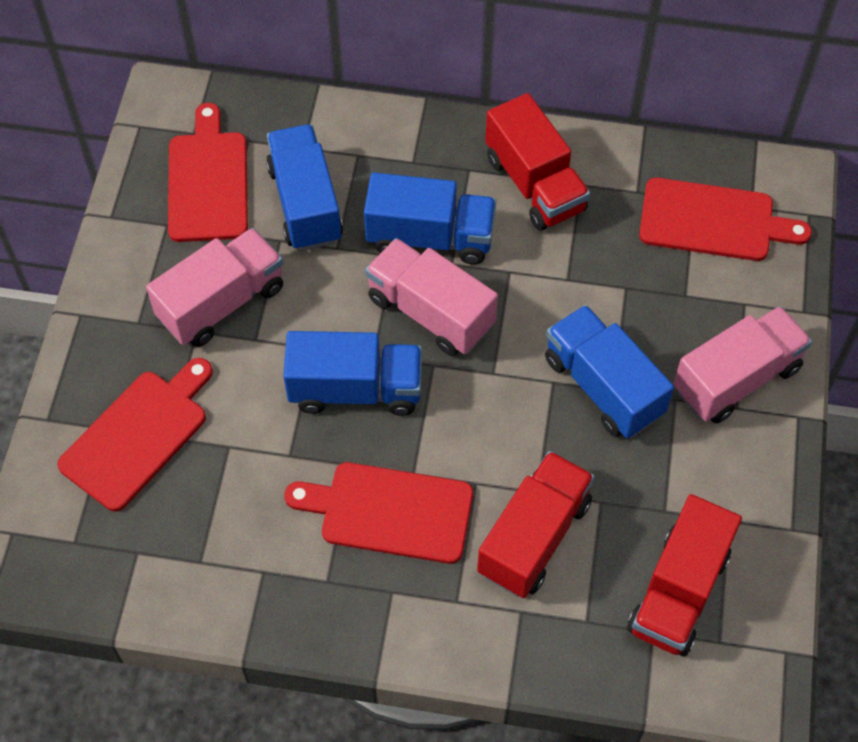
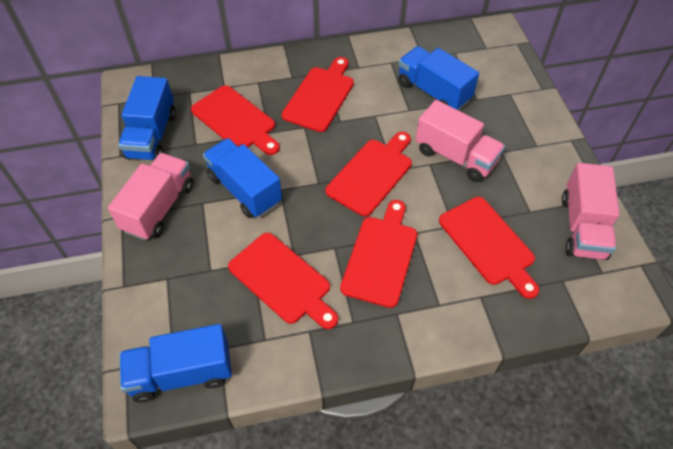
red cutting board: 4 -> 6
red truck: 3 -> 0

